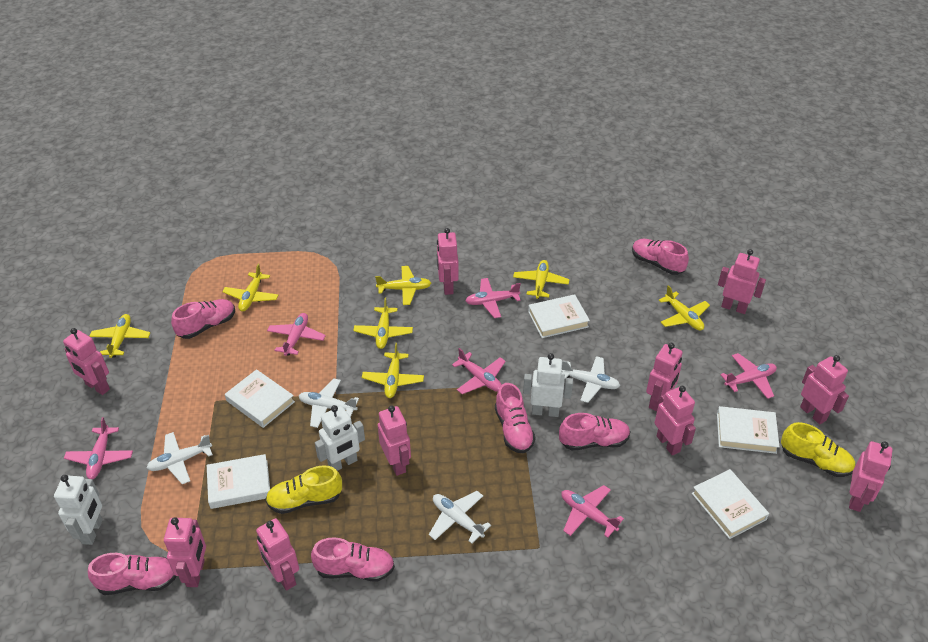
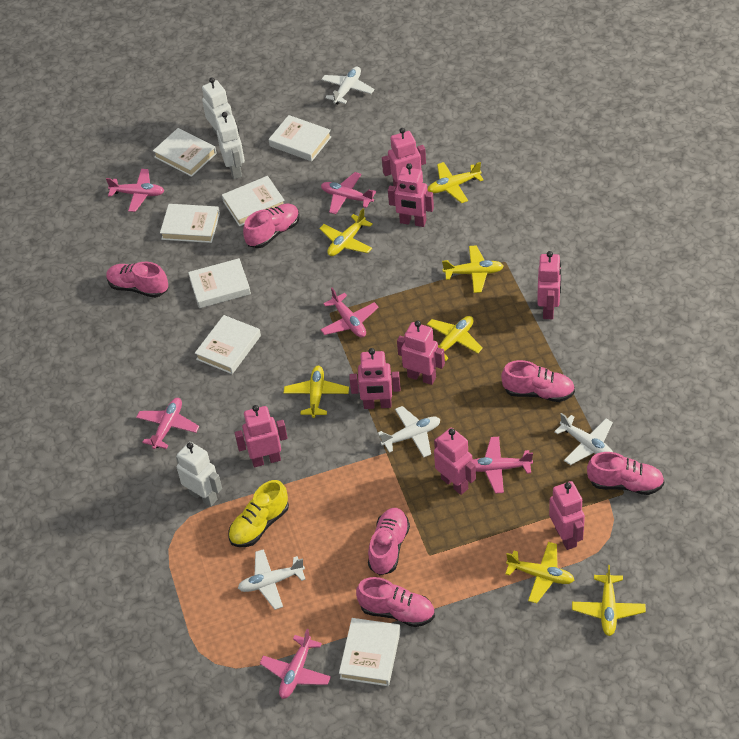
pink robot: 10 -> 8
white book: 5 -> 7
yellow shoe: 2 -> 1

